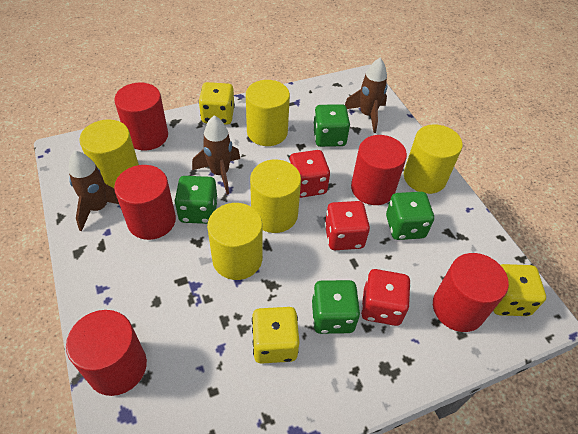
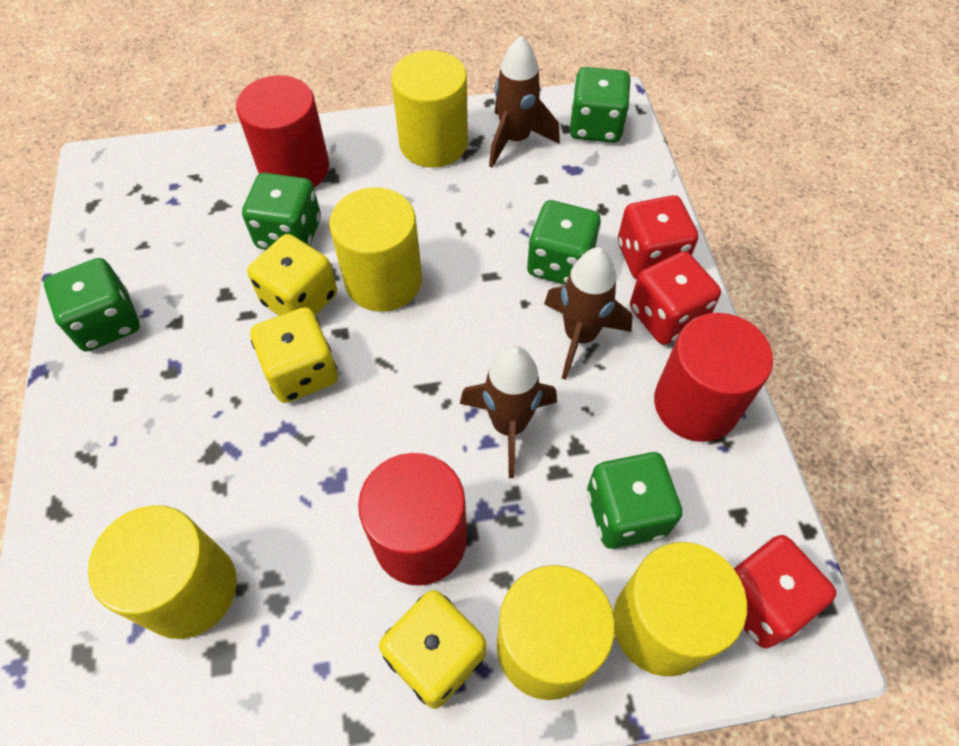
green dice: 4 -> 5
red cylinder: 5 -> 3

